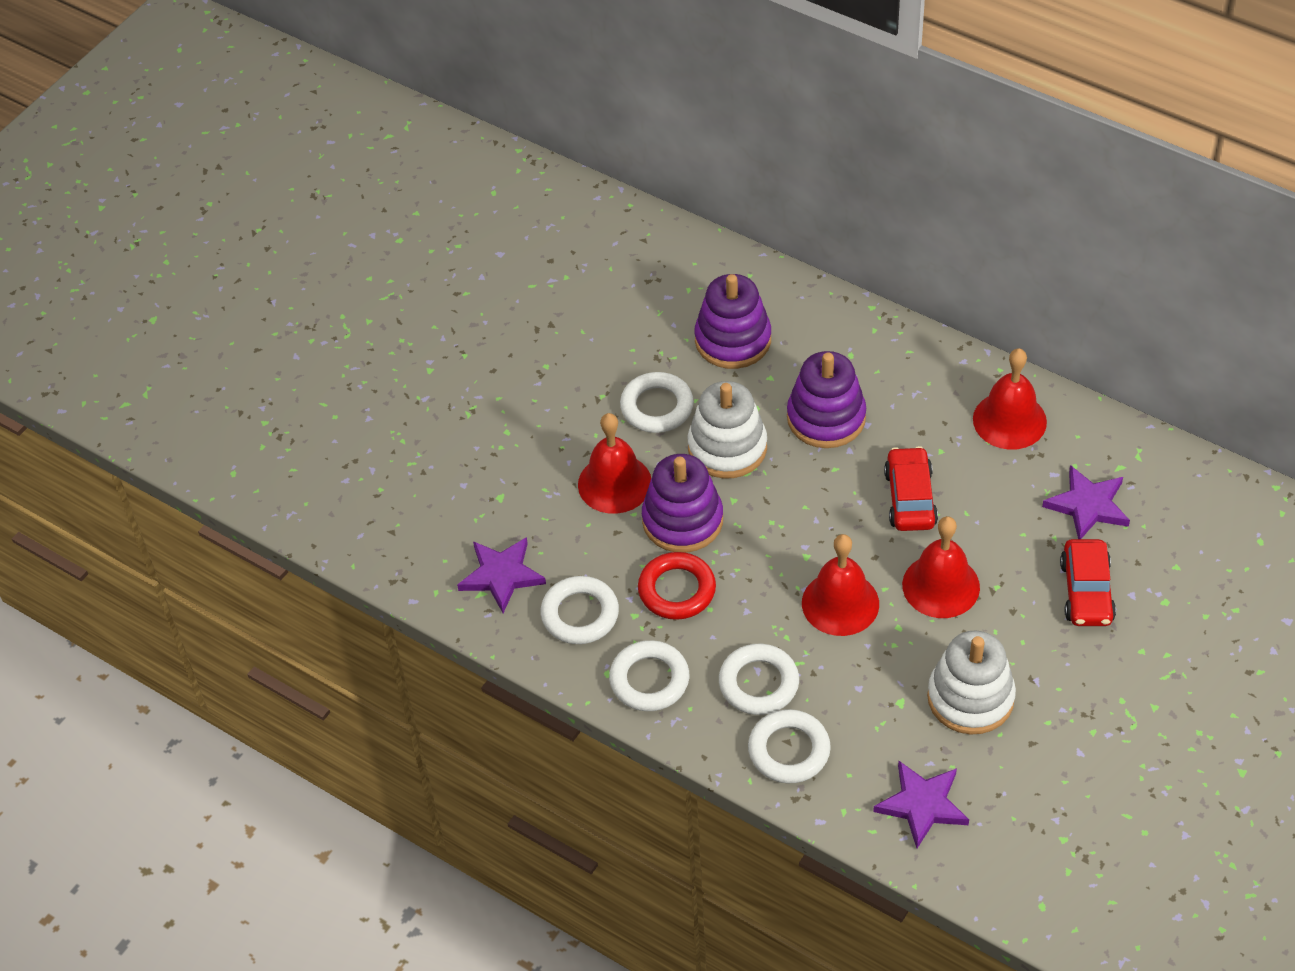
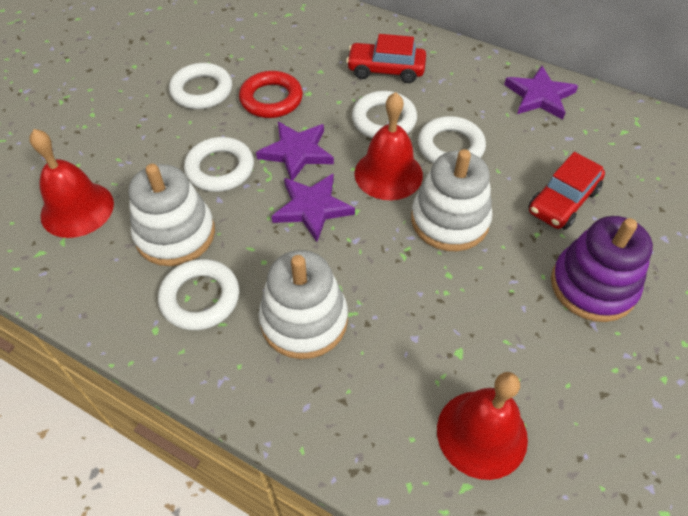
purple stacking toy: 3 -> 1
red bell: 4 -> 3
white stacking toy: 2 -> 3

